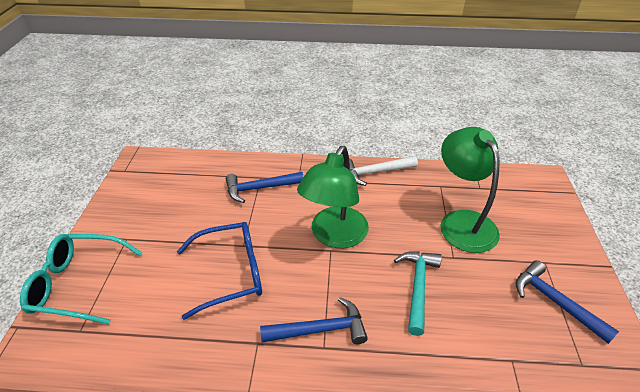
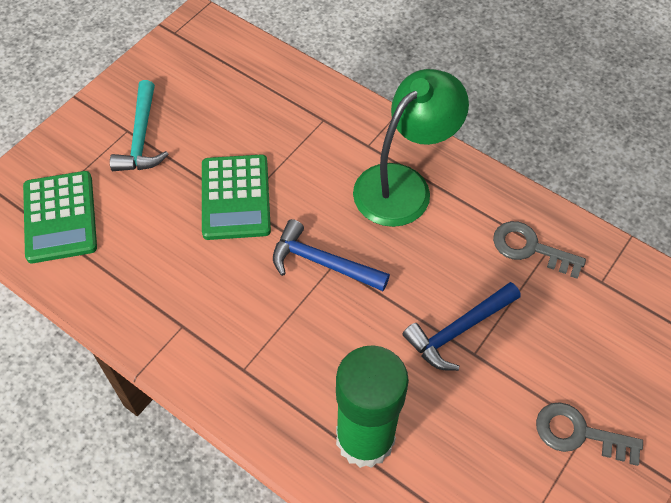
blue glasses: 1 -> 0
blue hammer: 3 -> 2
green calculator: 0 -> 2
green glue stick: 0 -> 1
green lamp: 2 -> 1
grey key: 0 -> 2
turquoise glasses: 1 -> 0
white hammer: 1 -> 0

